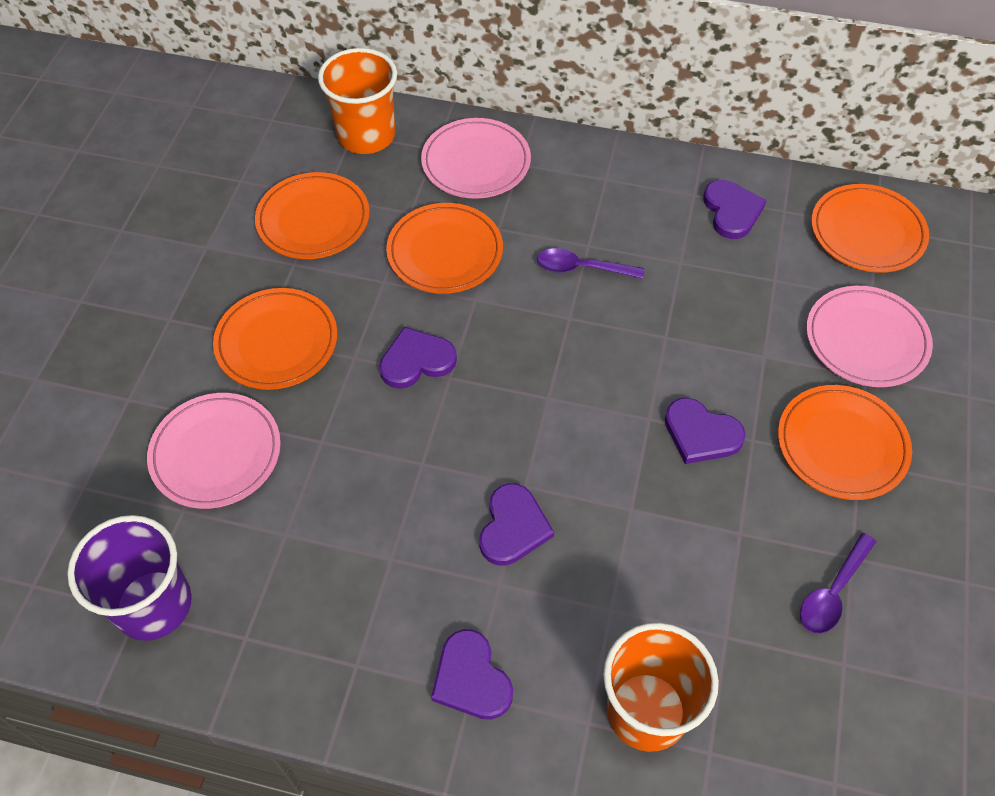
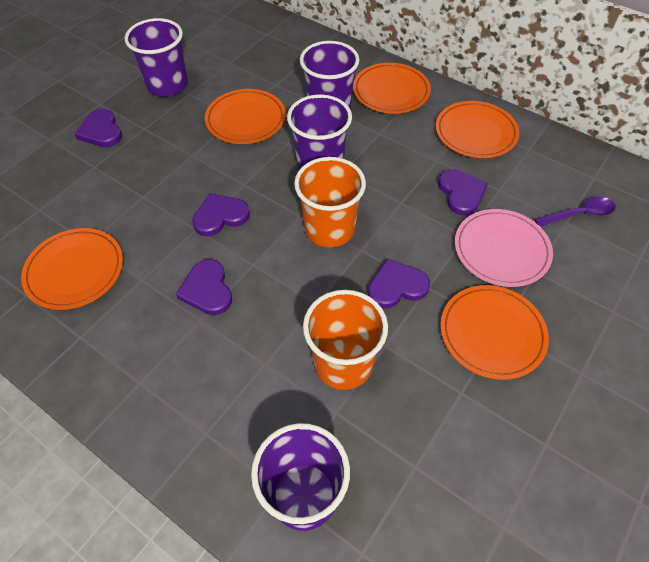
pink plate: 3 -> 1
purple cup: 1 -> 4
purple spoon: 2 -> 1

